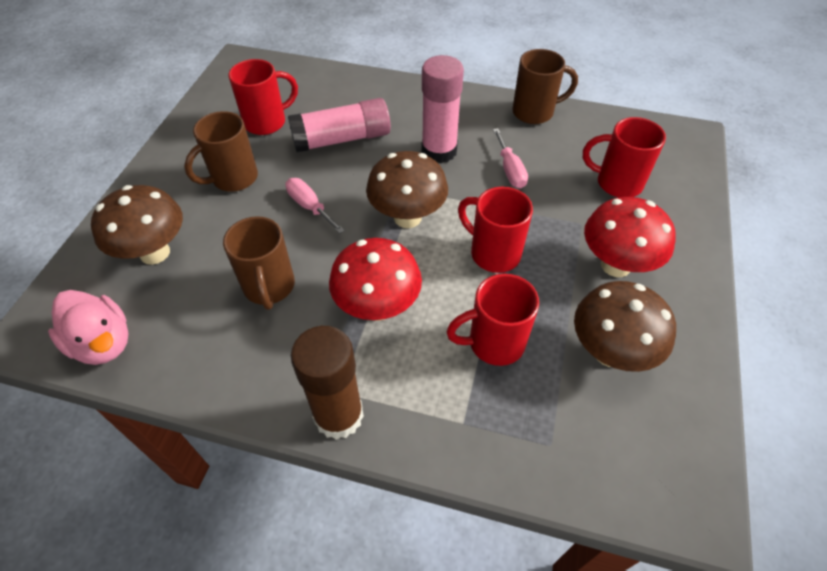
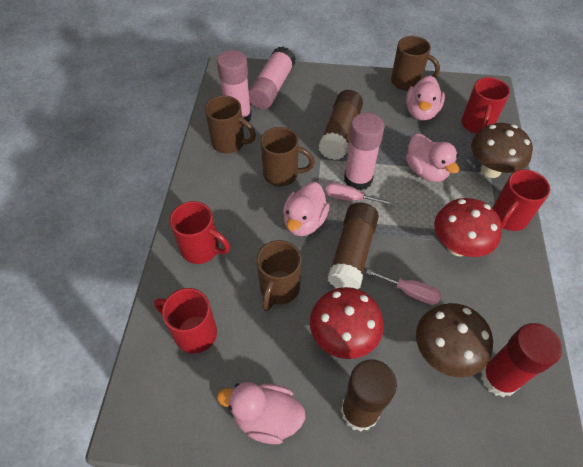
brown glue stick: 1 -> 3
brown mug: 3 -> 4
brown mushroom: 3 -> 2
pink duck: 1 -> 4
pink glue stick: 2 -> 3
red glue stick: 0 -> 1

